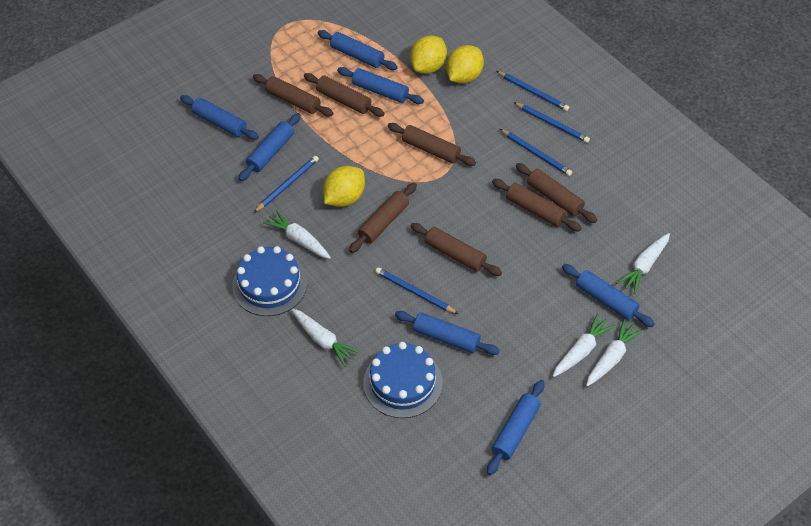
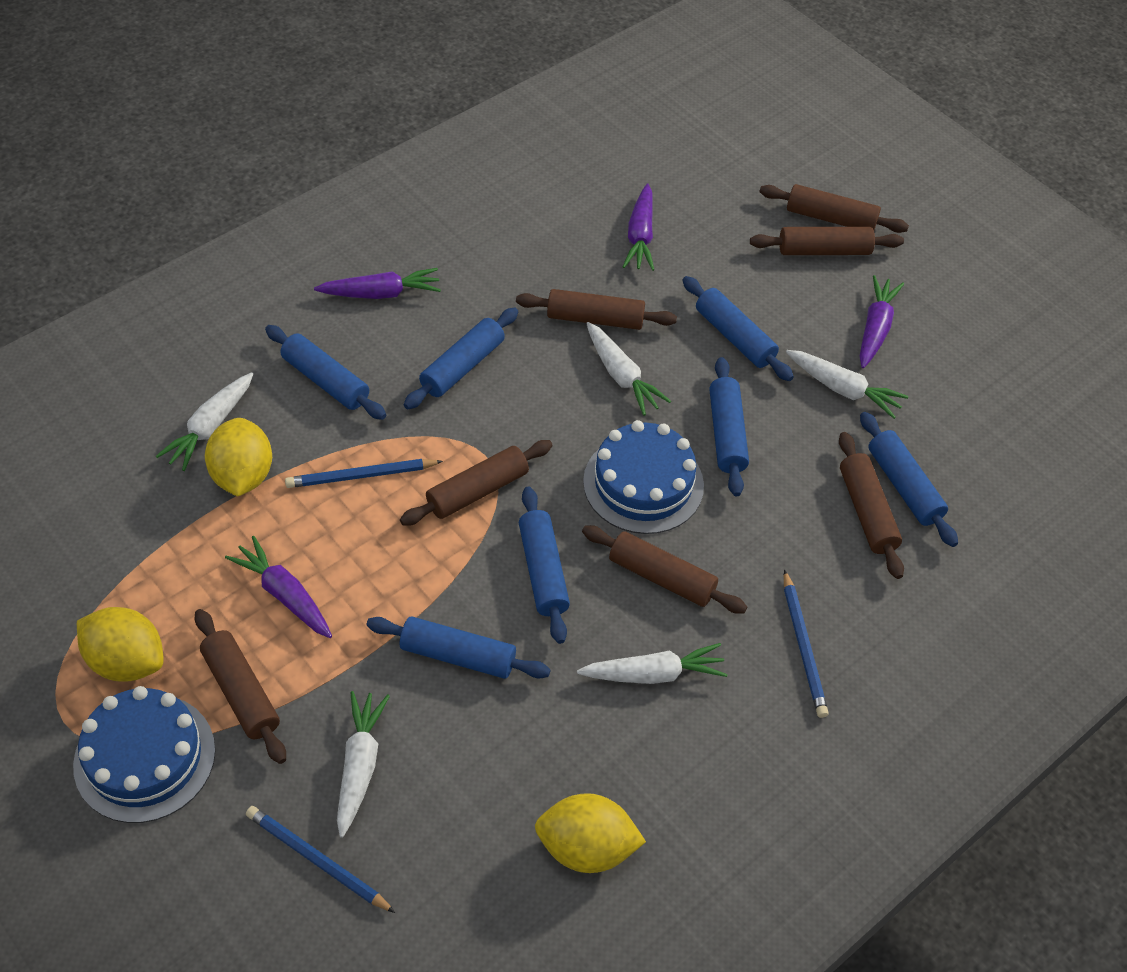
blue pencil: 5 -> 3
purple carrot: 0 -> 4

